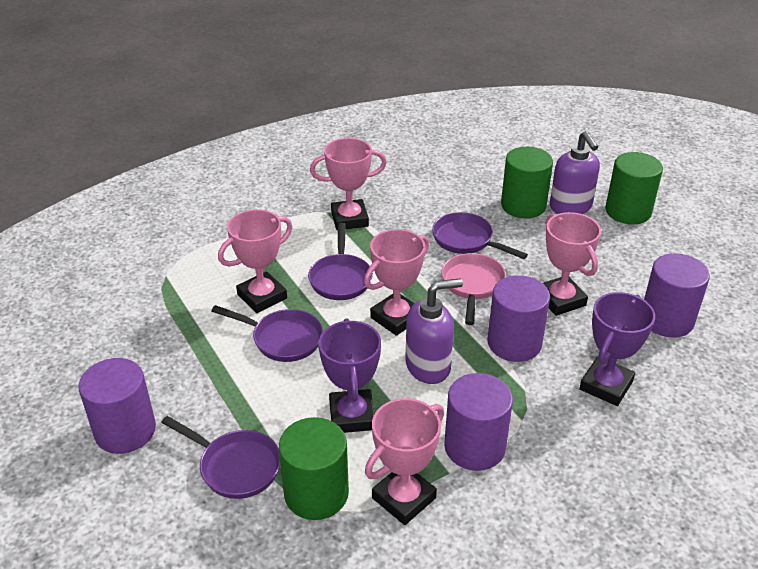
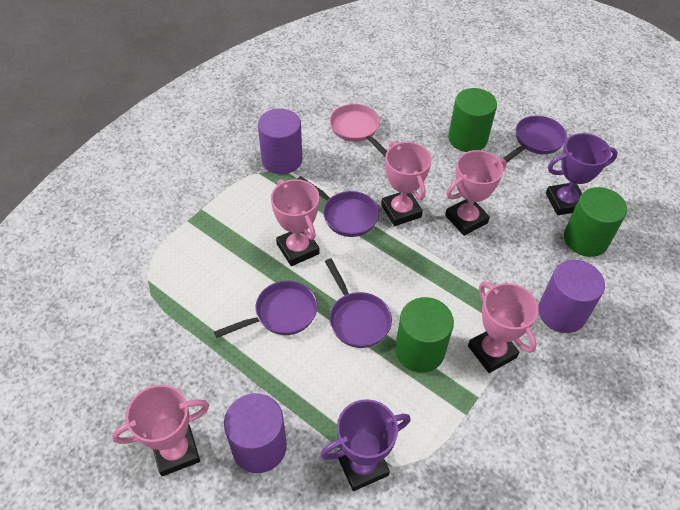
purple cylinder: 4 -> 3
purple soap dispenser: 2 -> 0

